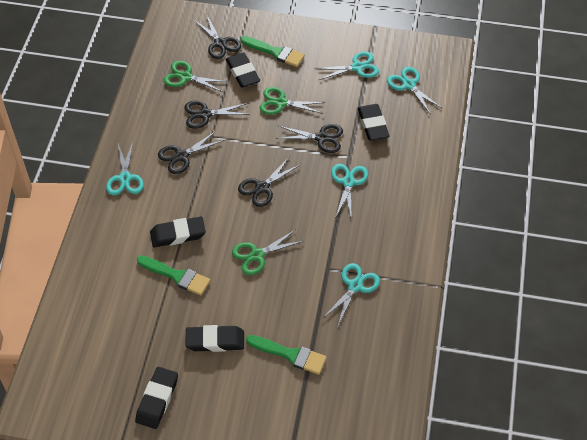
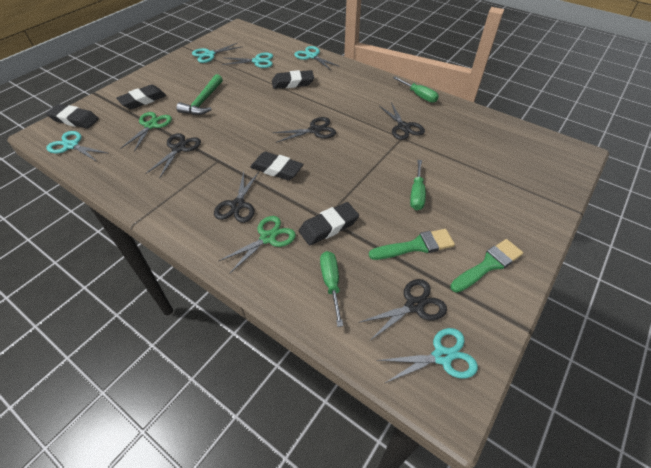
green brush: 3 -> 2
green hammer: 0 -> 1
green scissors: 3 -> 2
green screwdriver: 0 -> 3

